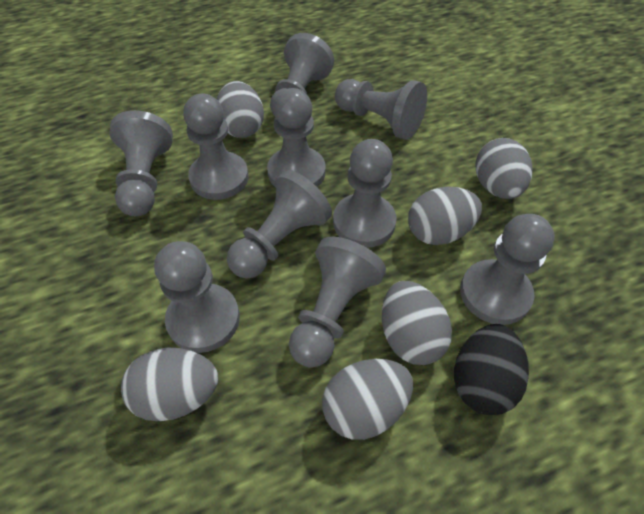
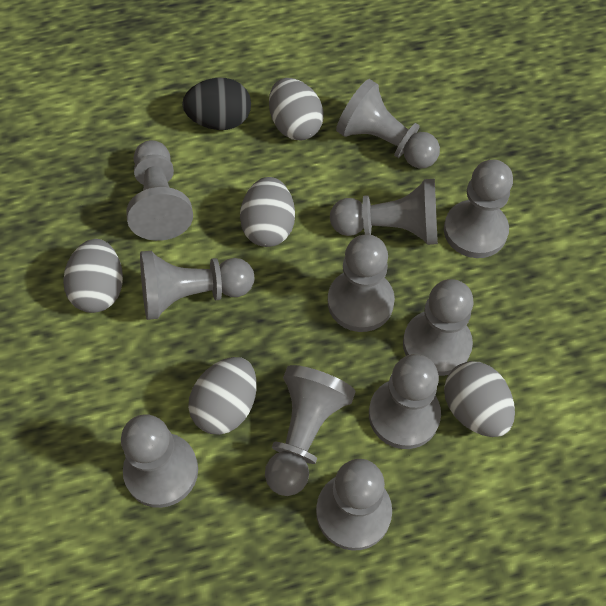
grey egg: 6 -> 5
grey pawn: 10 -> 11

